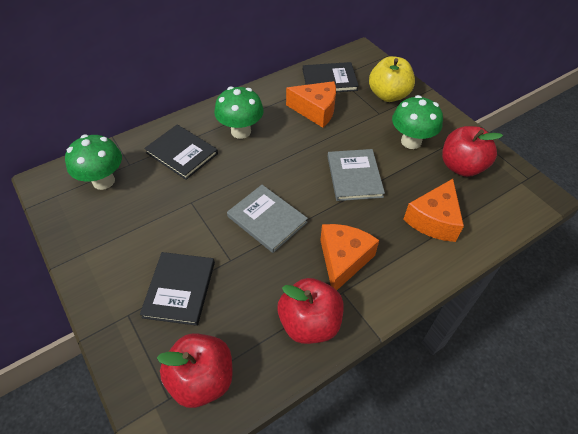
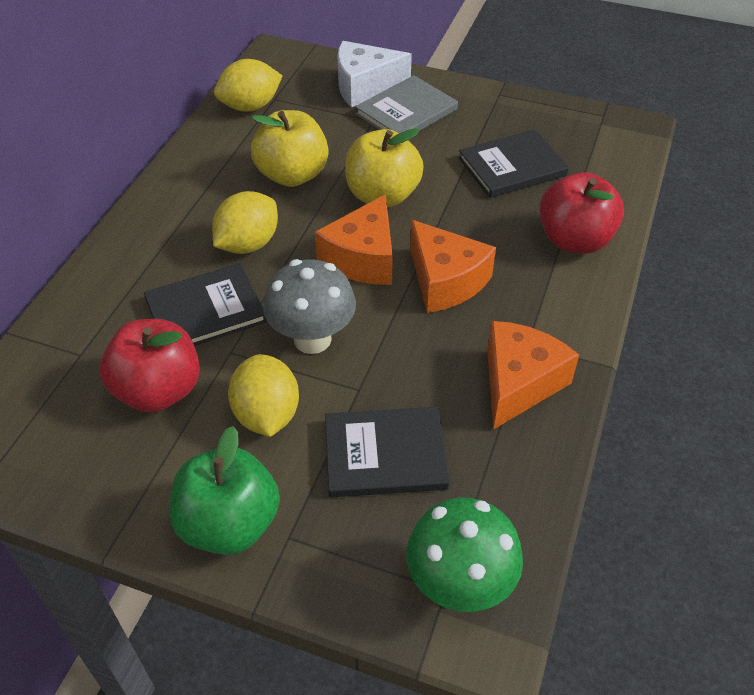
green apple: 0 -> 1
green mushroom: 3 -> 1
grey book: 2 -> 1
grey mushroom: 0 -> 1
red apple: 3 -> 2
white cheese: 0 -> 1
yellow apple: 1 -> 2
yellow lemon: 0 -> 3

